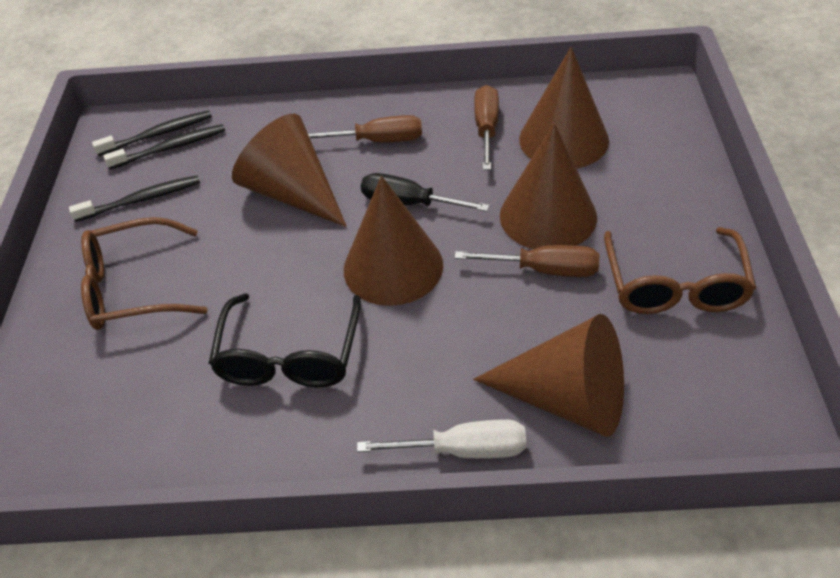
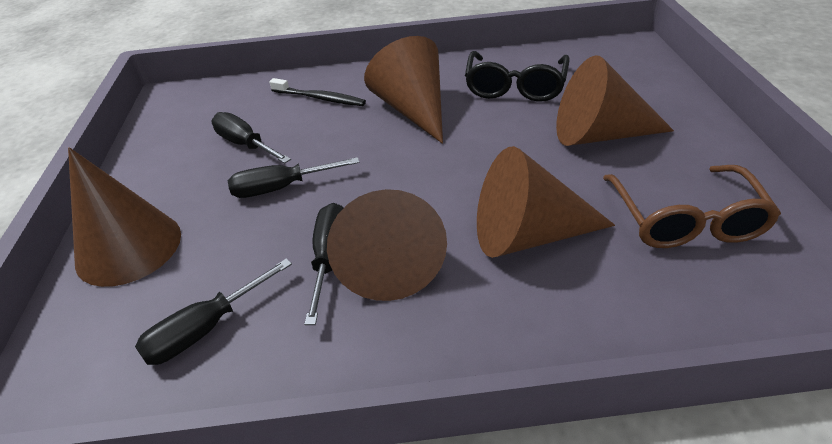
black screwdriver: 1 -> 4
black toothbrush: 3 -> 1
brown glasses: 2 -> 1
brown screwdriver: 3 -> 0
white screwdriver: 1 -> 0

